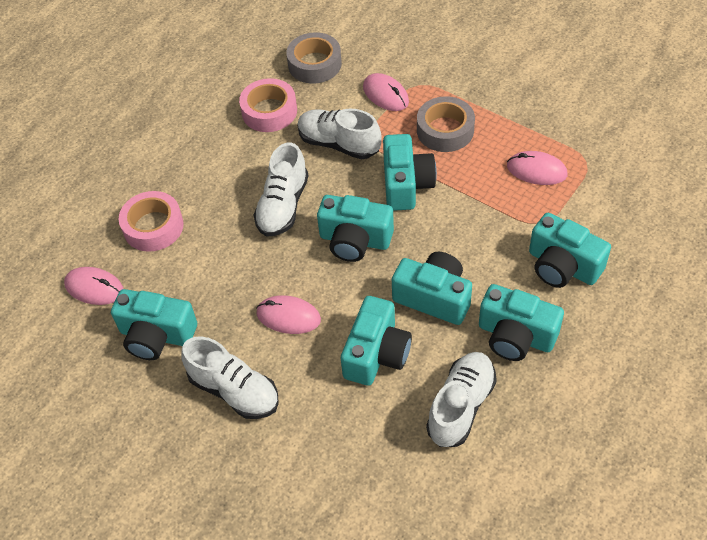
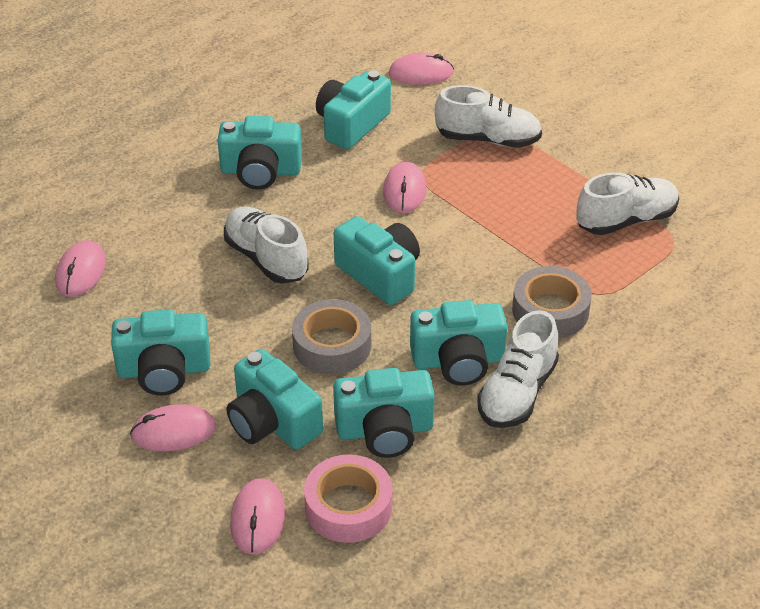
pink mouse: 4 -> 5
pink tape: 2 -> 1

